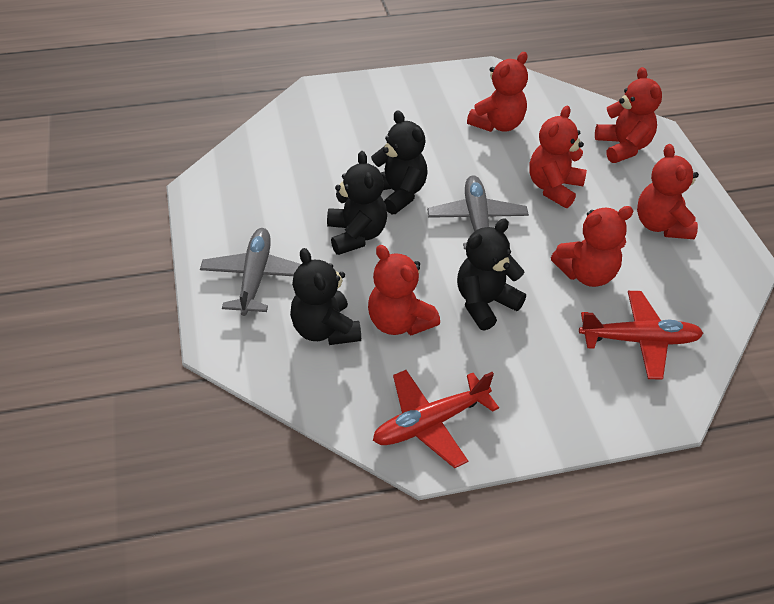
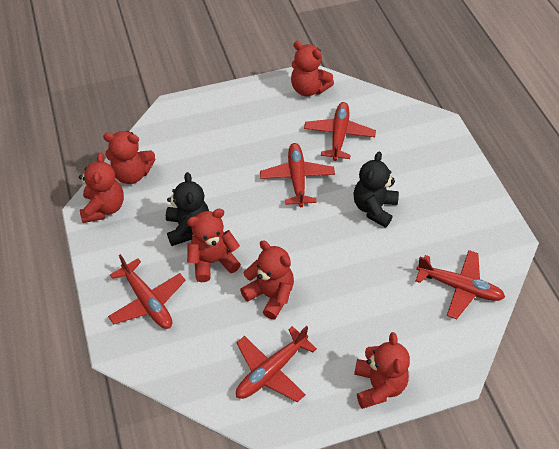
black teddy bear: 4 -> 2
grey plane: 2 -> 0
red plane: 2 -> 5

